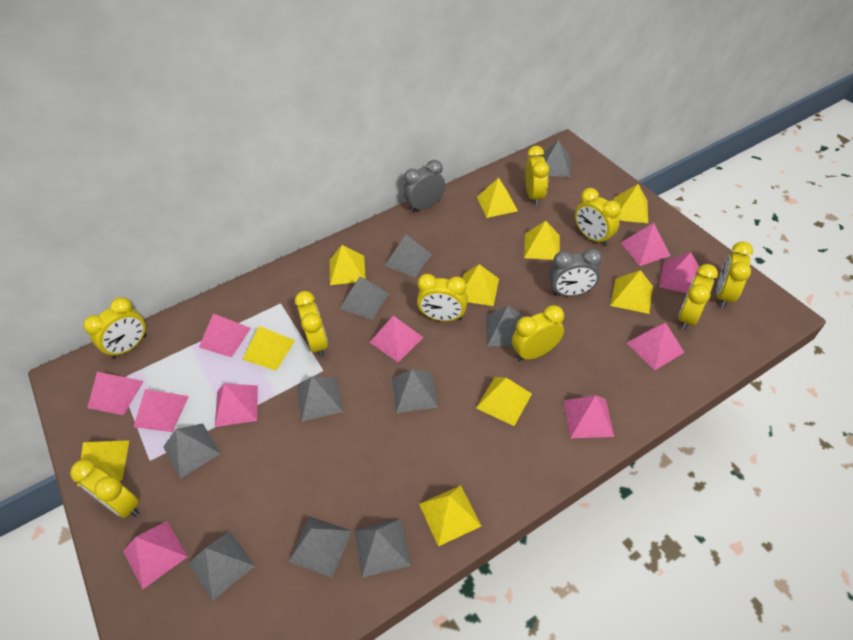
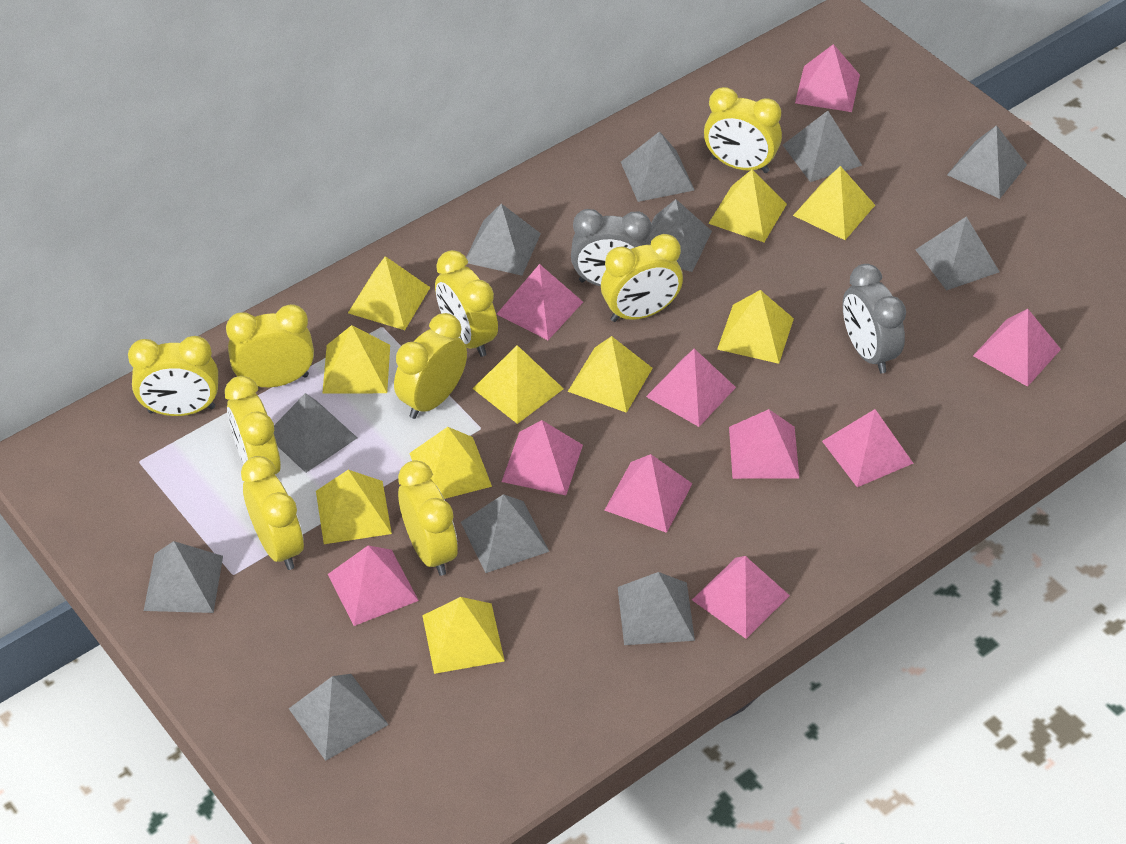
grey pyramid: 10 -> 11

